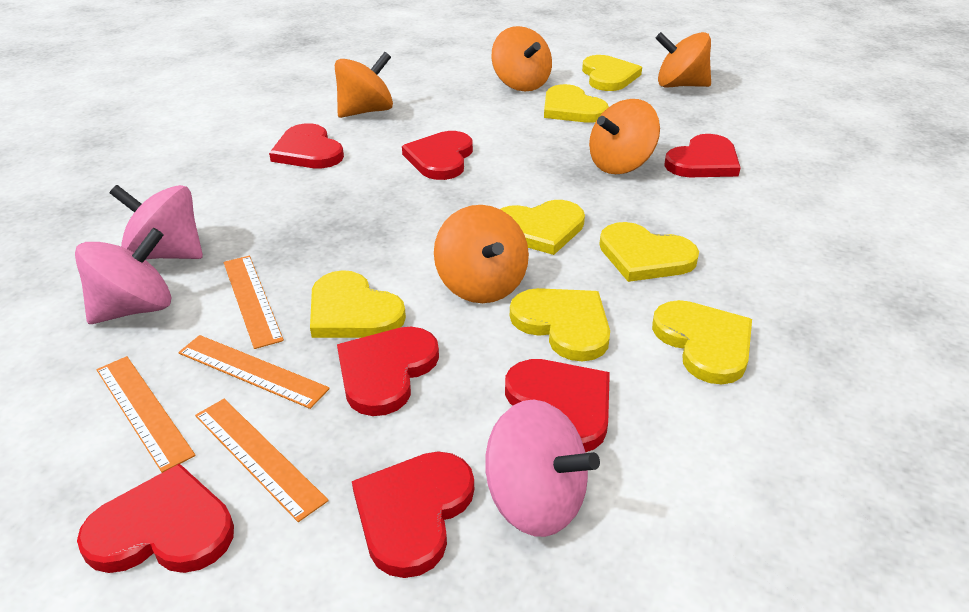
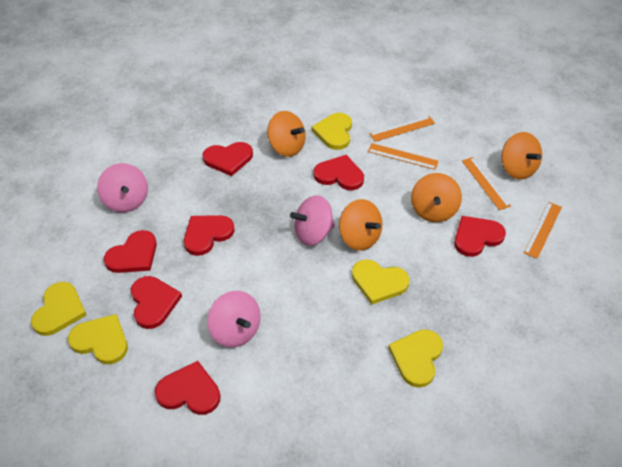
orange spinning top: 5 -> 4
yellow heart: 7 -> 5

